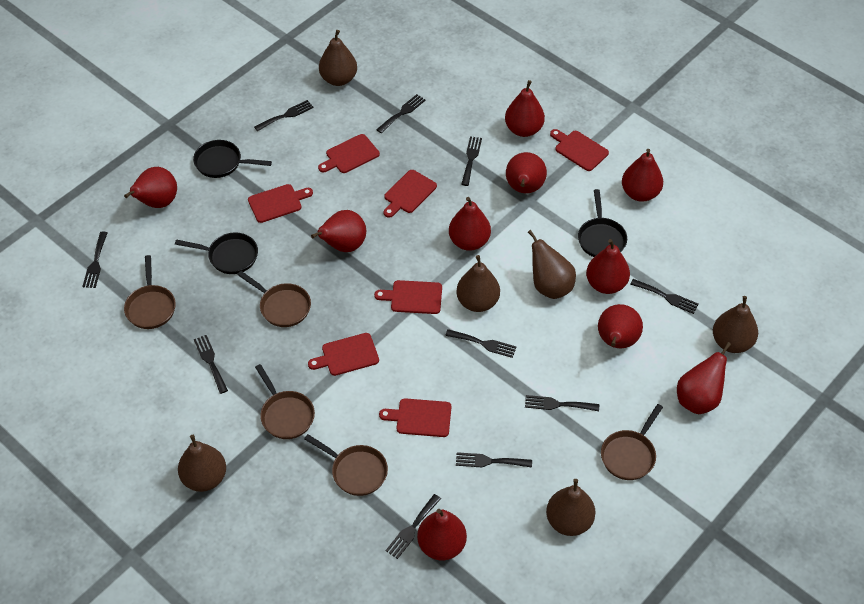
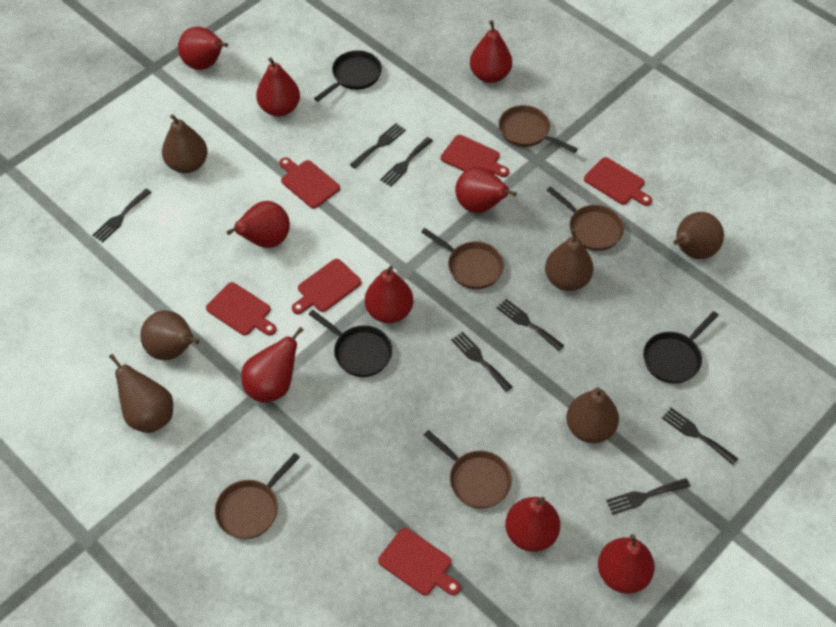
black fork: 10 -> 7
red cutting board: 7 -> 6
red pear: 10 -> 9

